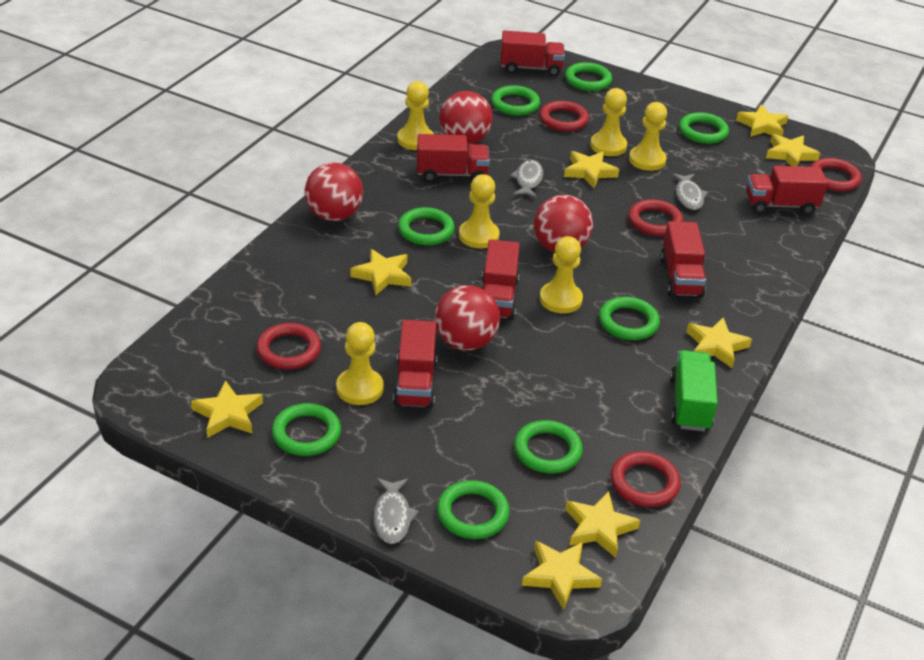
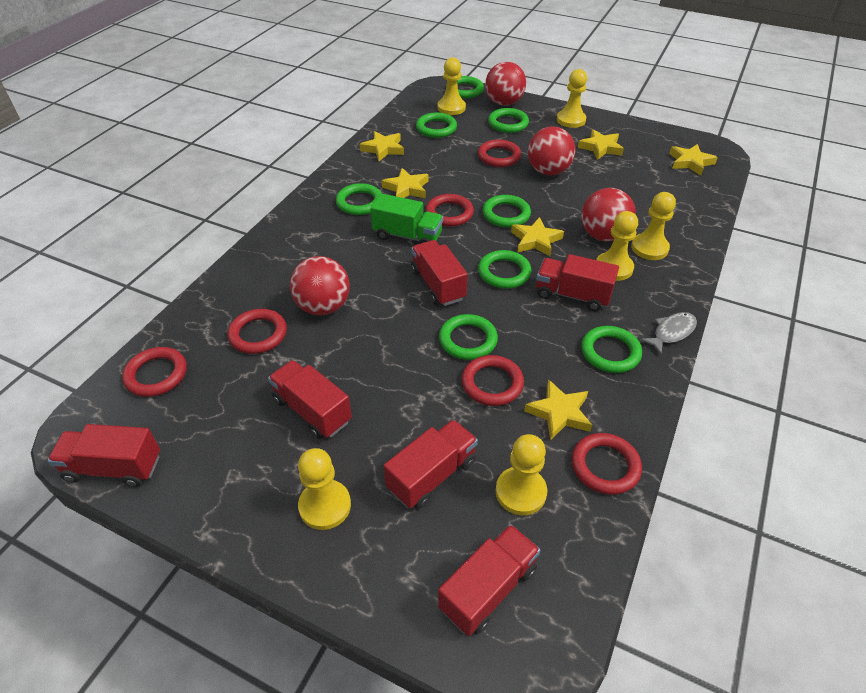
grey fish: 3 -> 1
red ring: 5 -> 6
yellow star: 8 -> 6

